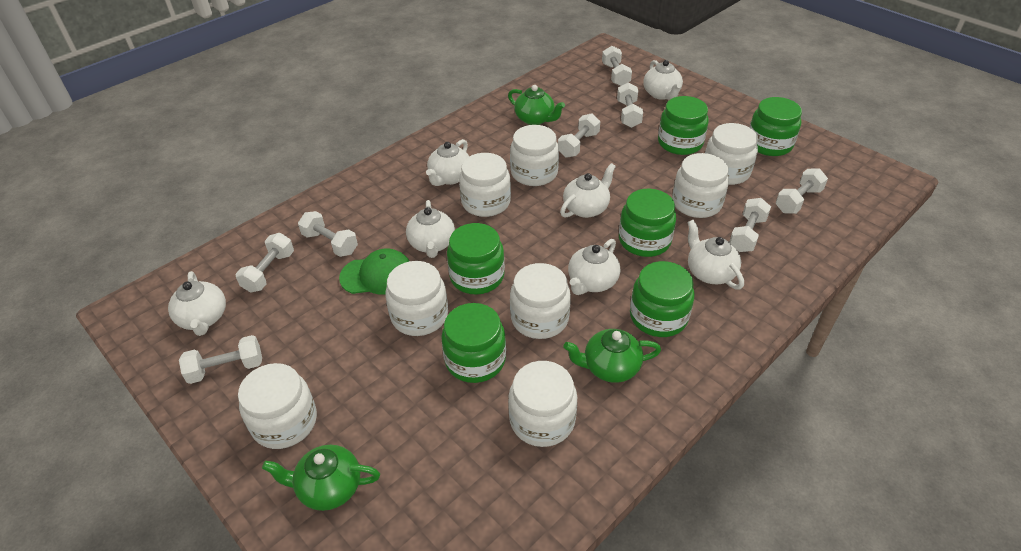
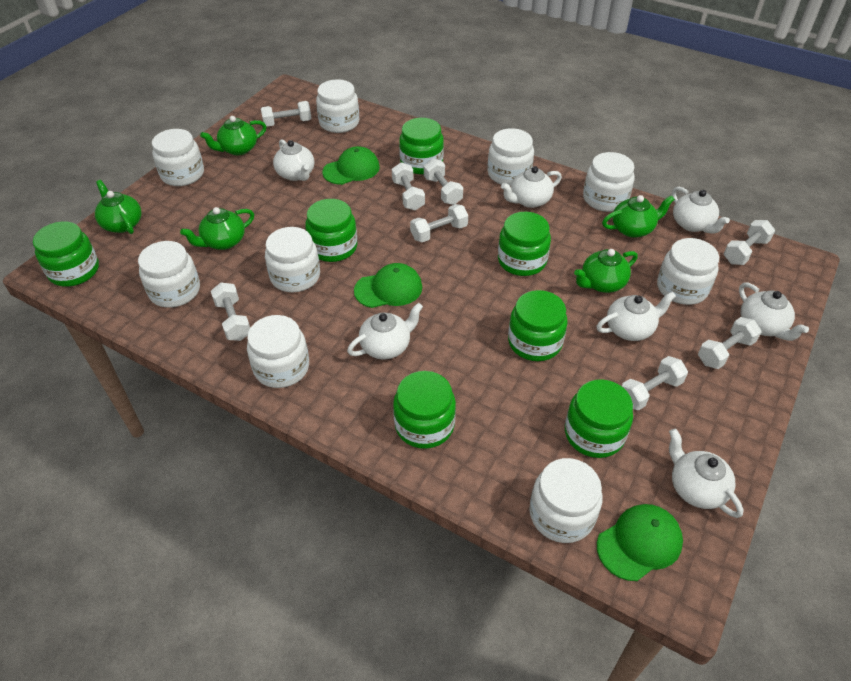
green cap: 1 -> 3
green jar: 6 -> 7
green teapot: 3 -> 5
white jar: 8 -> 9

